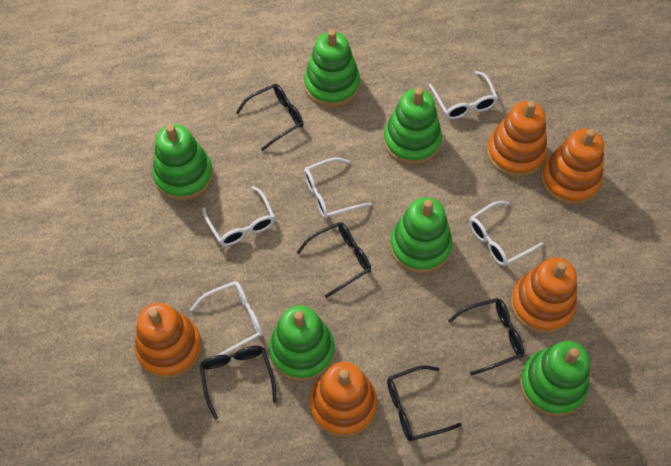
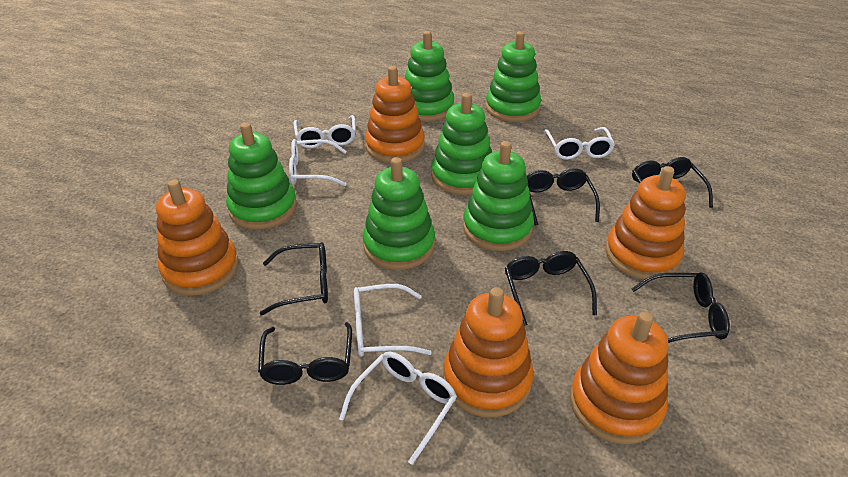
black glasses: 5 -> 6

